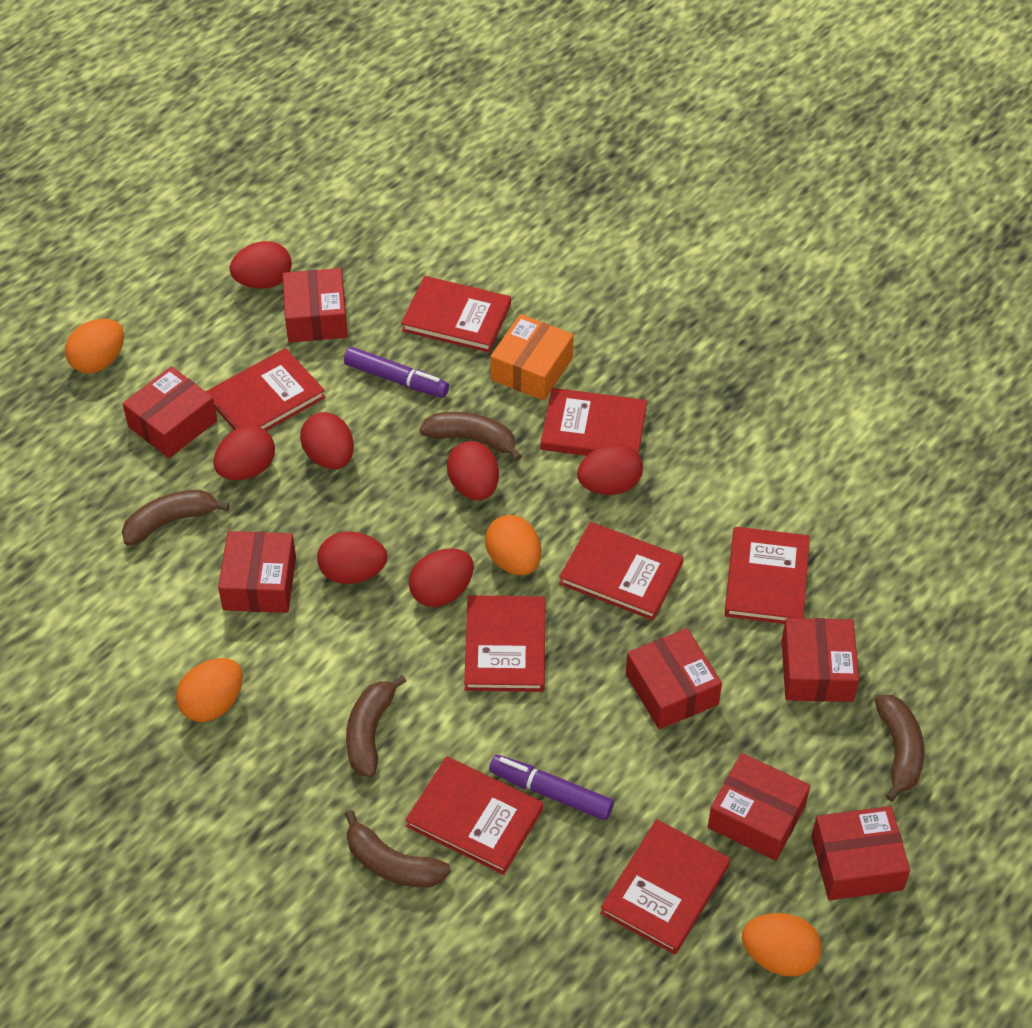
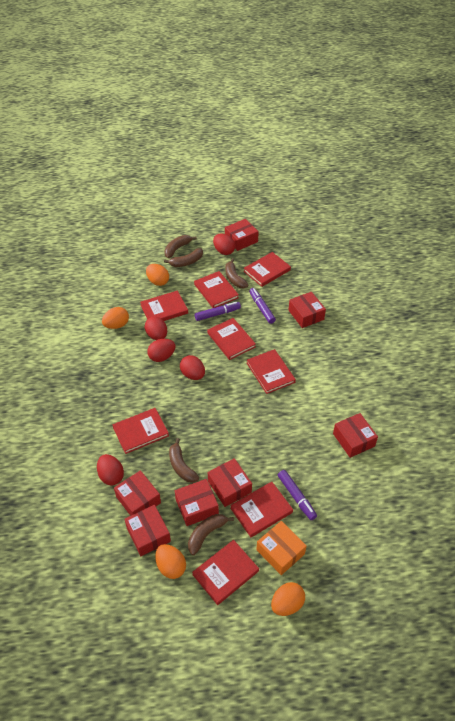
purple marker: 2 -> 3
red egg: 7 -> 5

